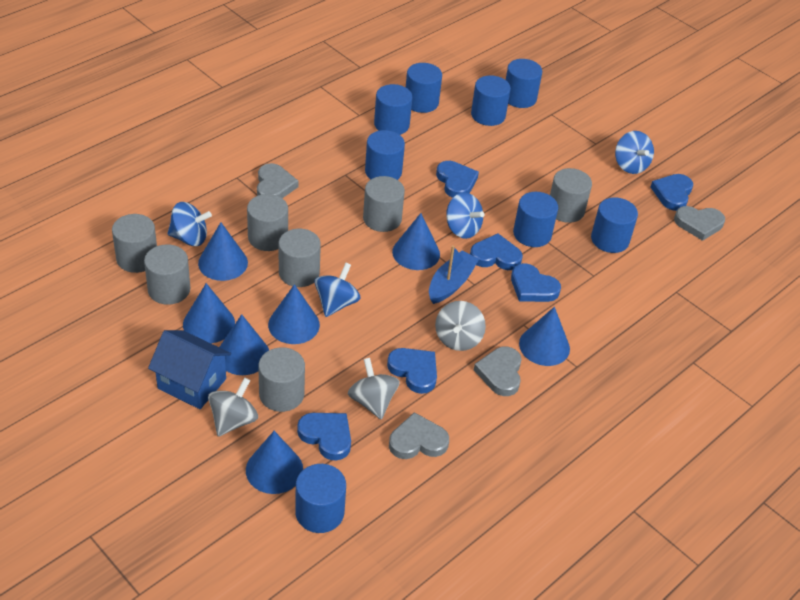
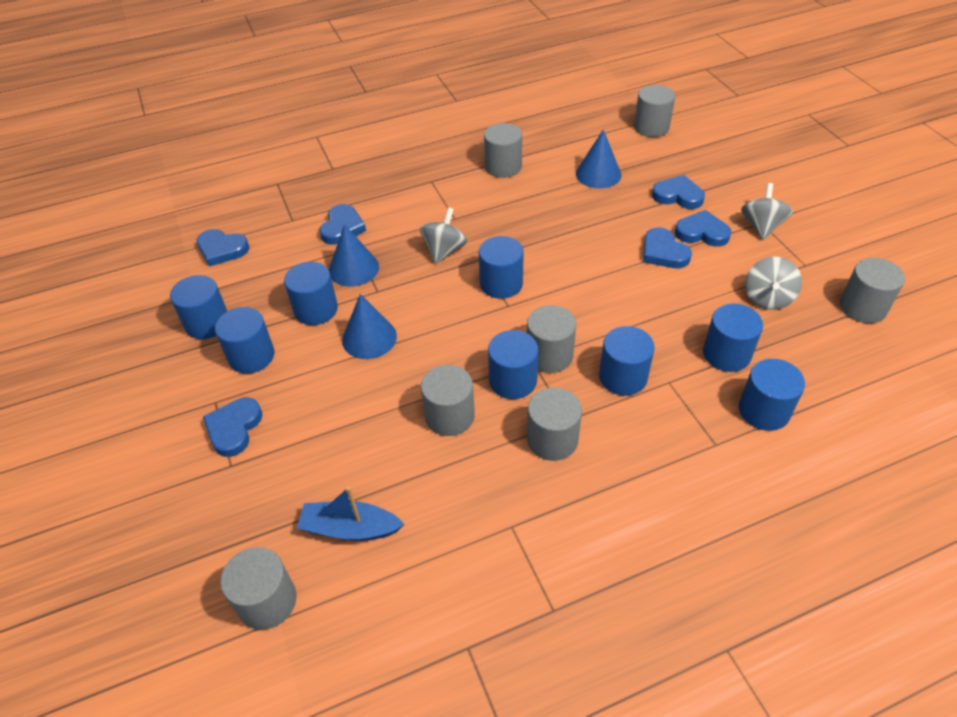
blue cone: 7 -> 3
blue house: 1 -> 0
blue spinning top: 4 -> 0
grey heart: 4 -> 0

